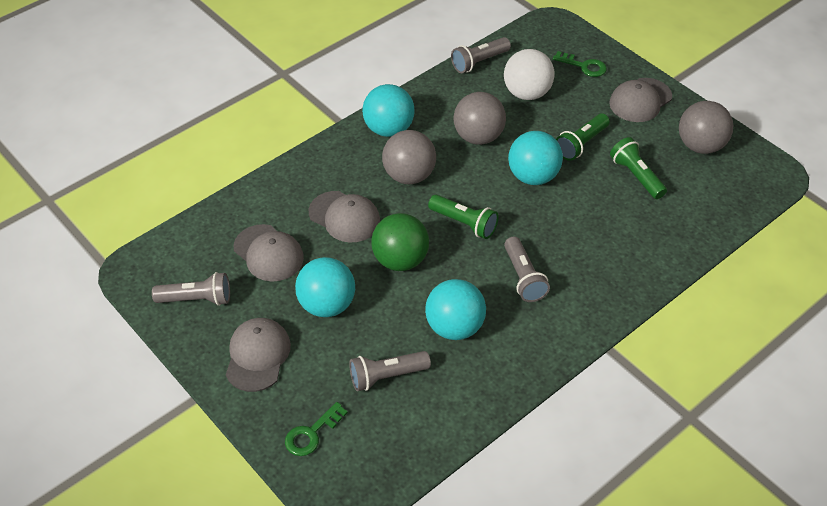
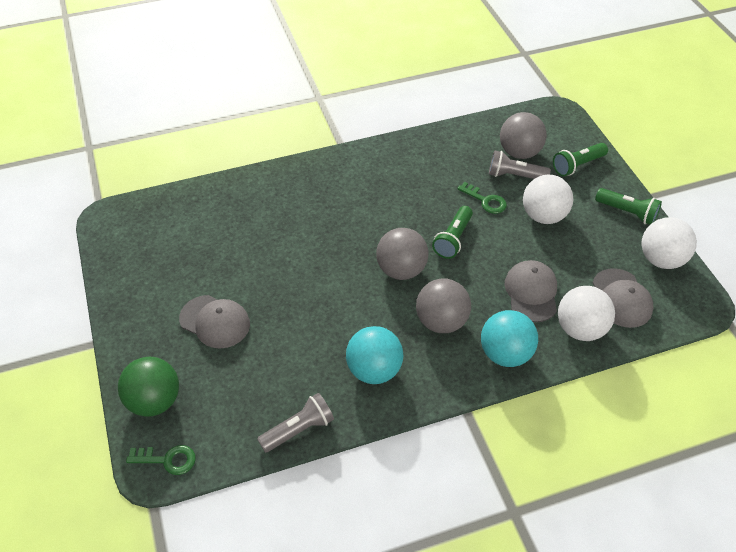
grey cap: 4 -> 3
grey flashlight: 4 -> 2
turquoise ball: 4 -> 2
white ball: 1 -> 3

